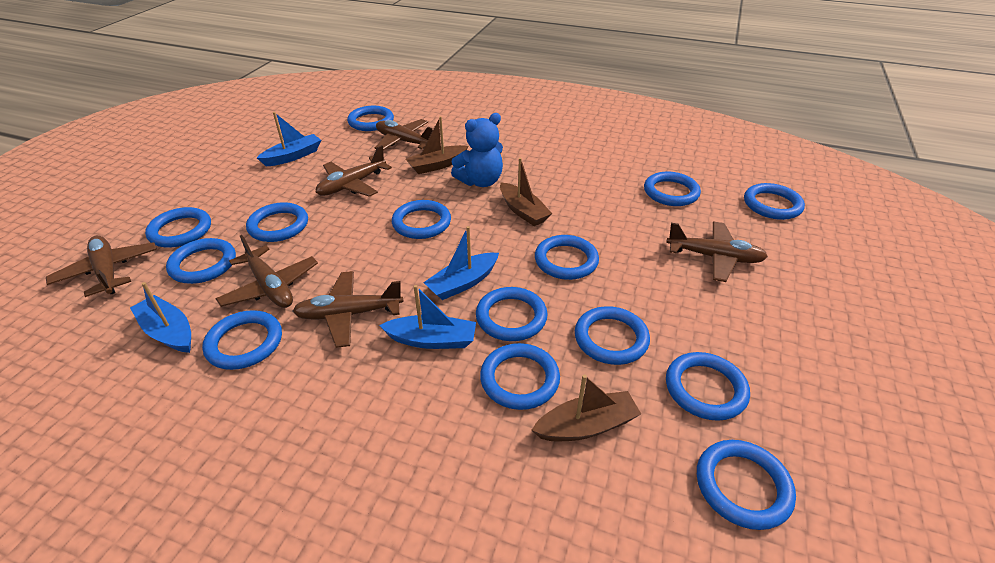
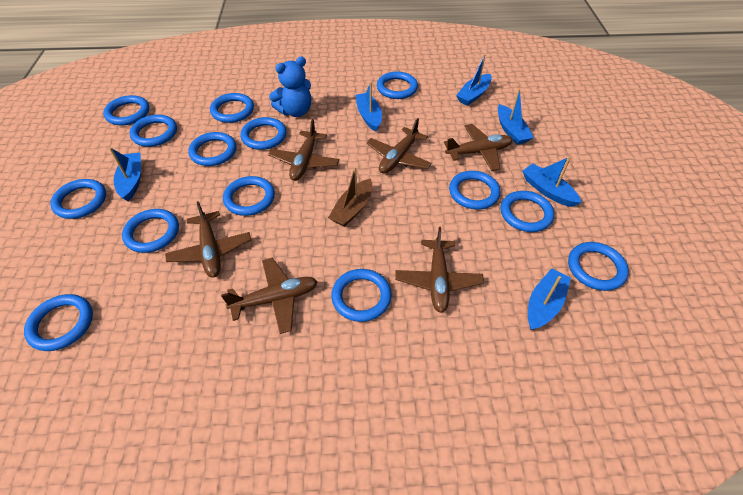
blue boat: 4 -> 6
brown boat: 3 -> 1

